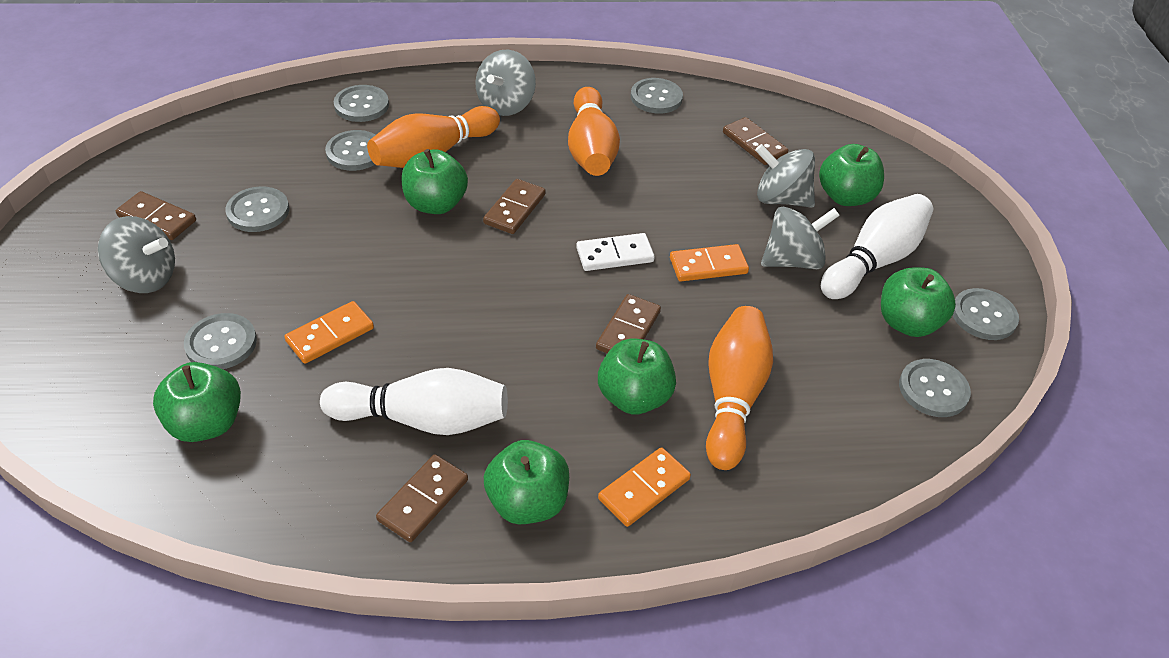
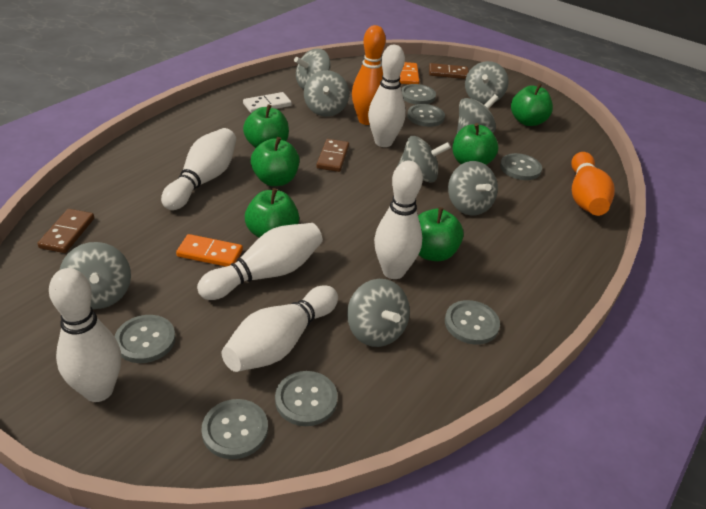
brown domino: 5 -> 3
grey spinning top: 4 -> 8
orange bowling pin: 3 -> 2
orange domino: 3 -> 2
white bowling pin: 2 -> 6

